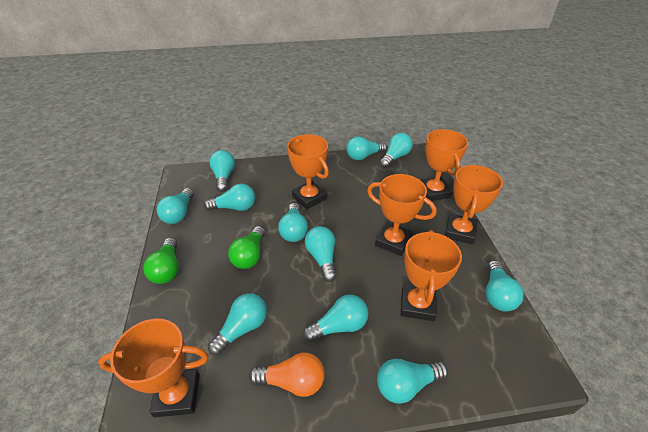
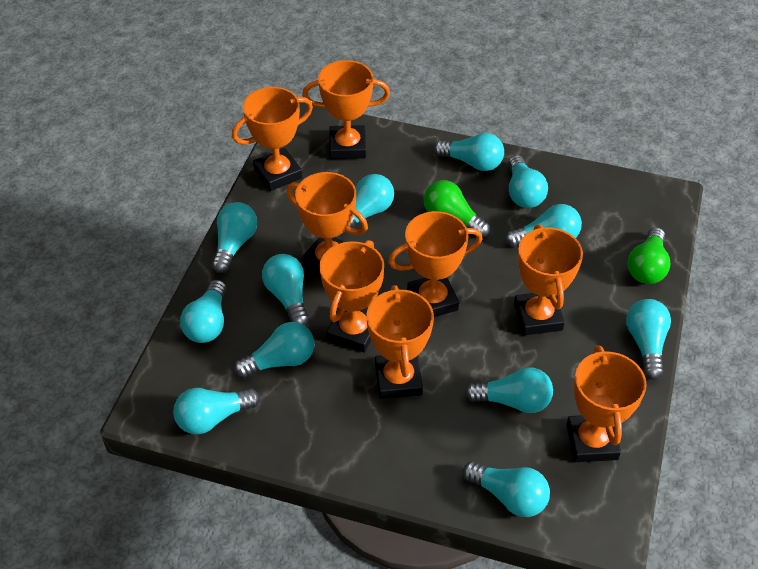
orange light bulb: 1 -> 0
orange trophy: 6 -> 8
turquoise light bulb: 11 -> 12

